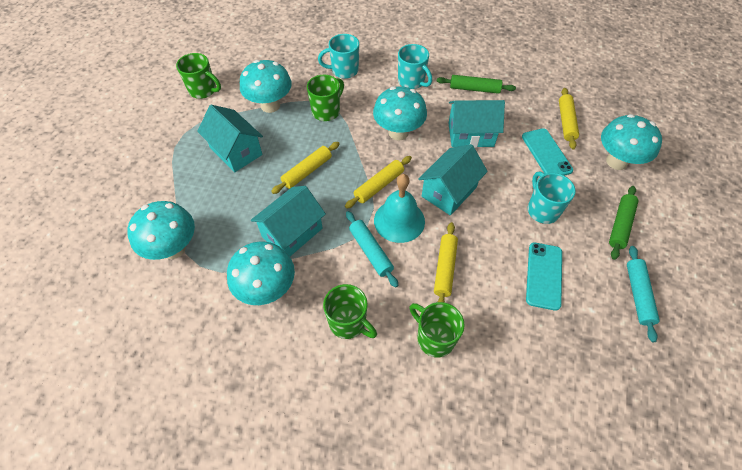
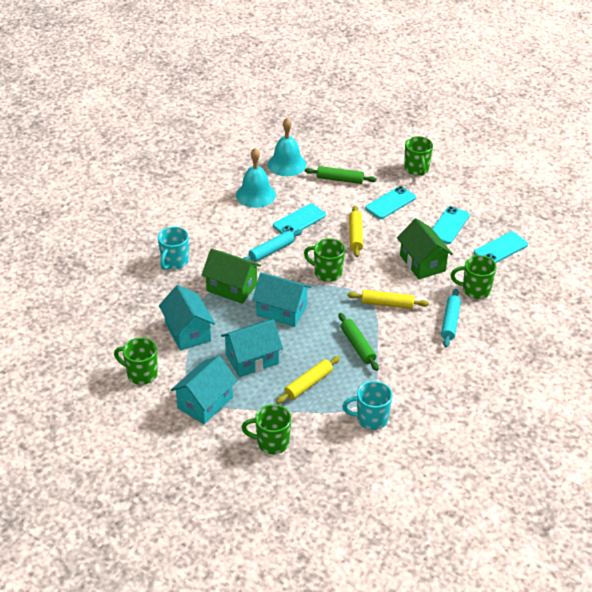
green house: 0 -> 2
green mug: 4 -> 5
turquoise bell: 1 -> 2
turquoise mug: 3 -> 2
turquoise mushroom: 5 -> 0
turquoise phone: 2 -> 4
yellow rolling pin: 4 -> 3

